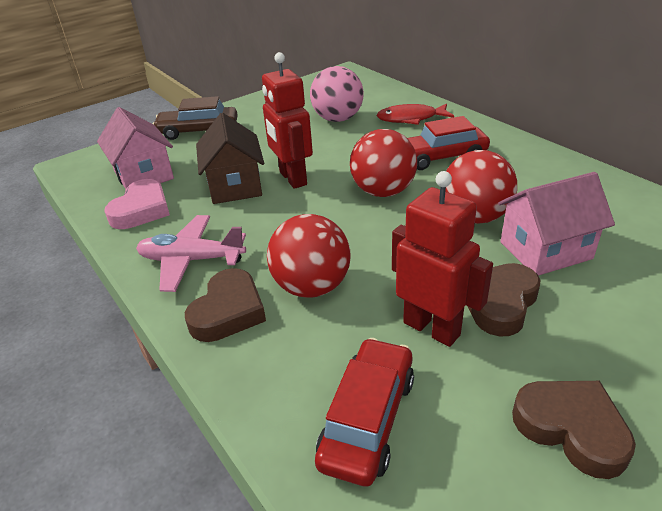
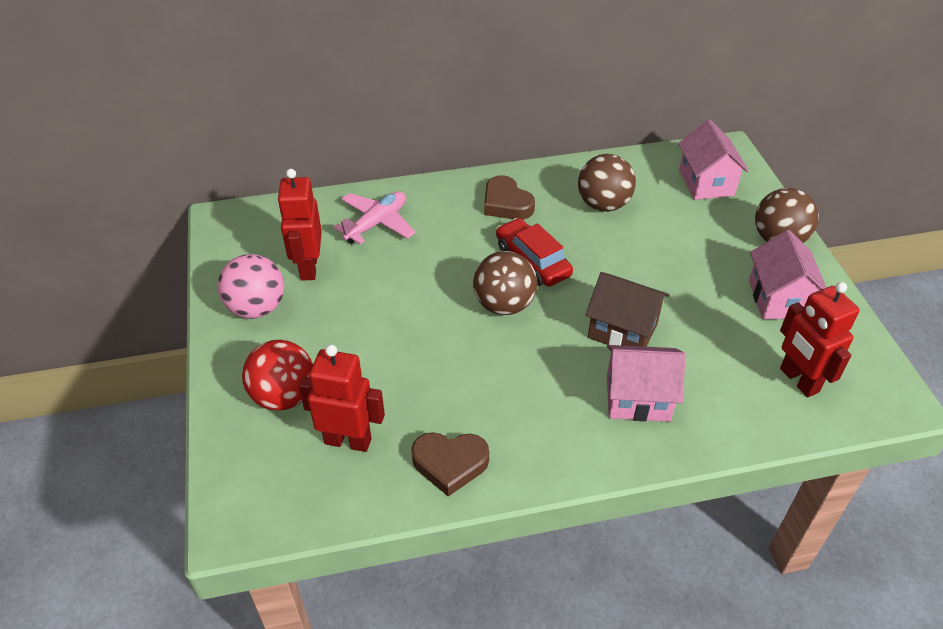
brown ball: 0 -> 3
brown car: 1 -> 0
brown heart: 3 -> 2
pink heart: 1 -> 0
pink house: 2 -> 3
red ball: 3 -> 1
red car: 2 -> 1
red fish: 1 -> 0
red robot: 2 -> 3

